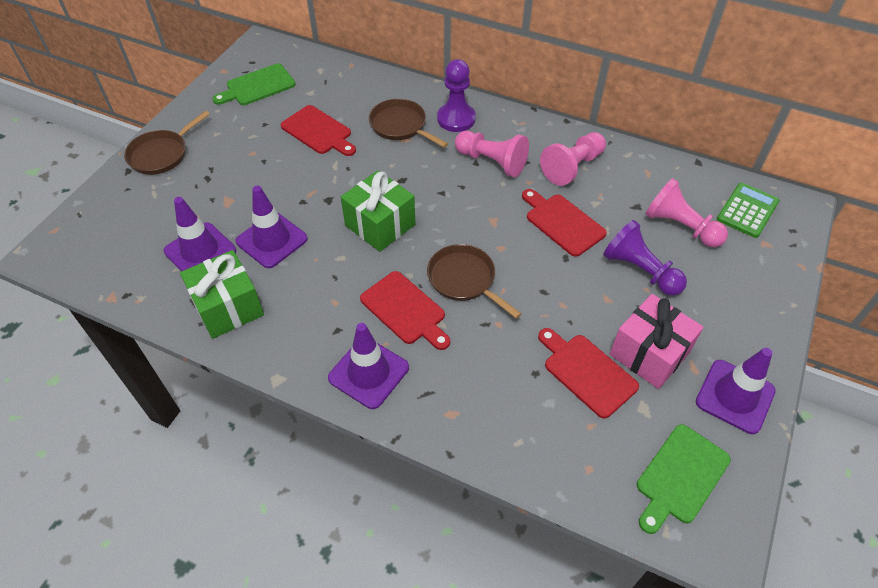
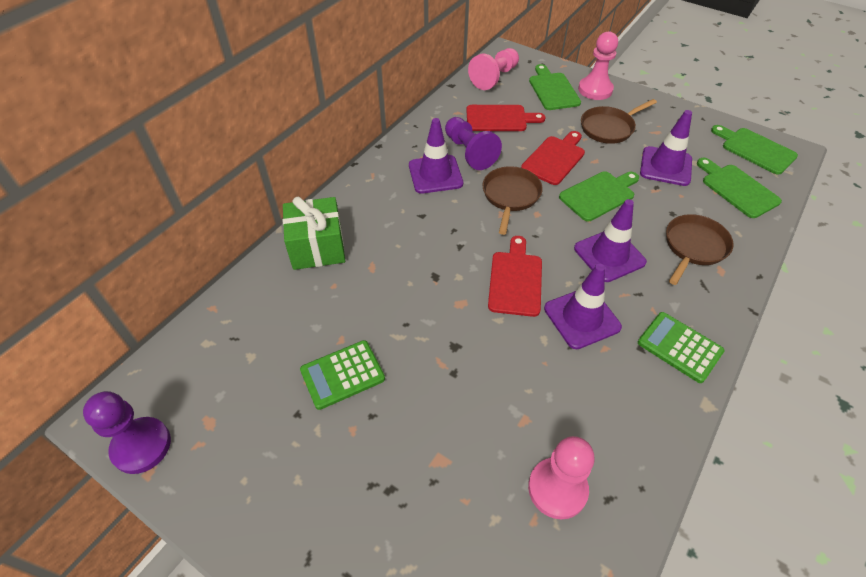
green calculator: 1 -> 2
green cutting board: 2 -> 4
green gift: 2 -> 1
pink gift: 1 -> 0
red cutting board: 4 -> 3

